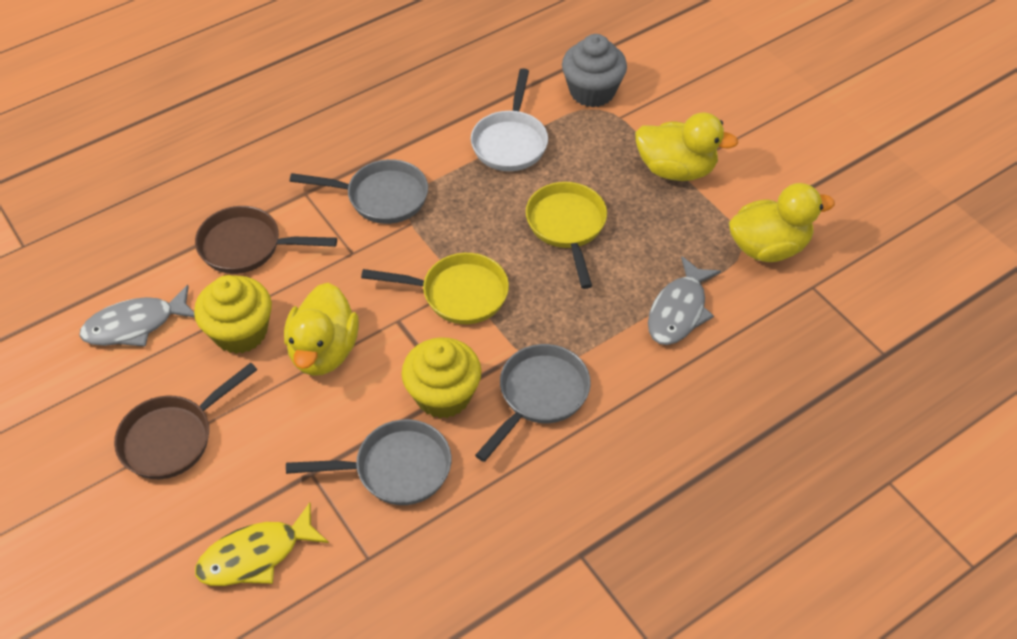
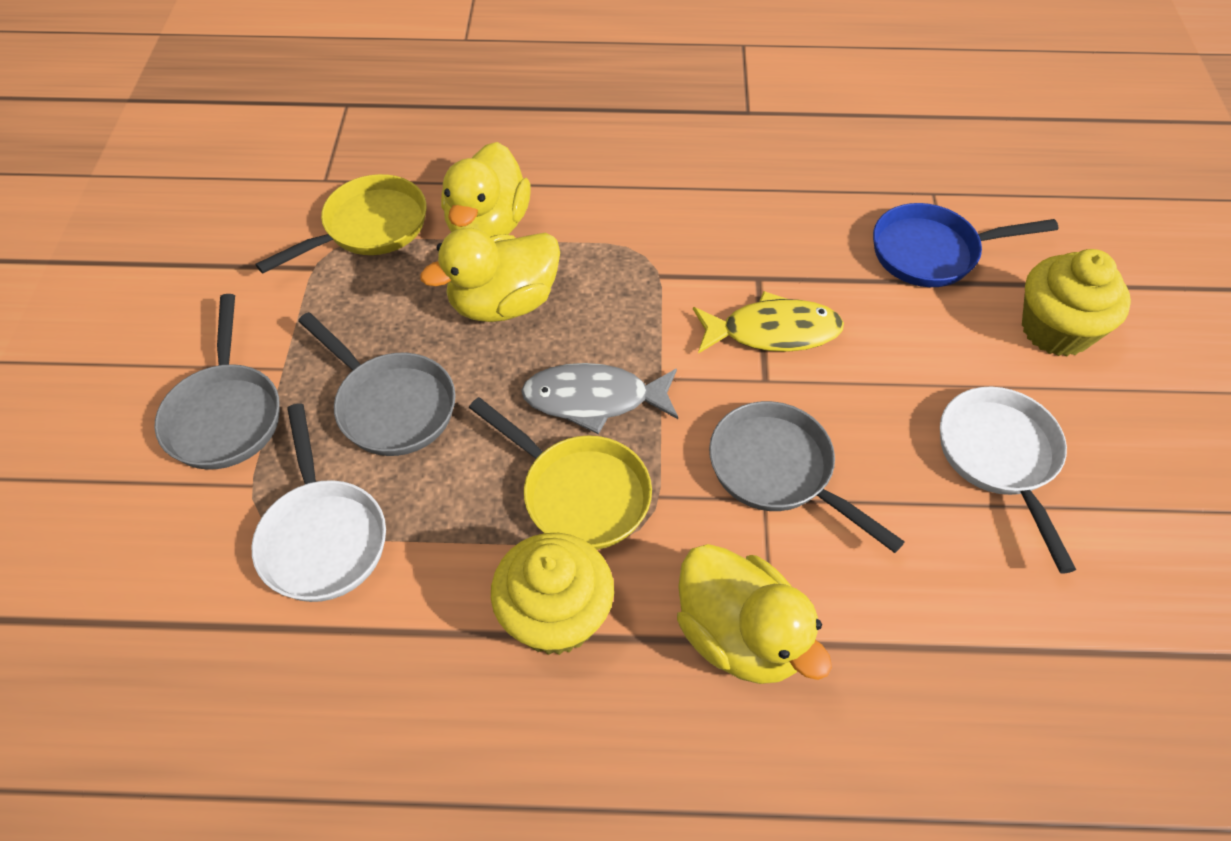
blue pan: 0 -> 1
brown pan: 2 -> 0
grey cupcake: 1 -> 0
grey fish: 2 -> 1
white pan: 1 -> 2

